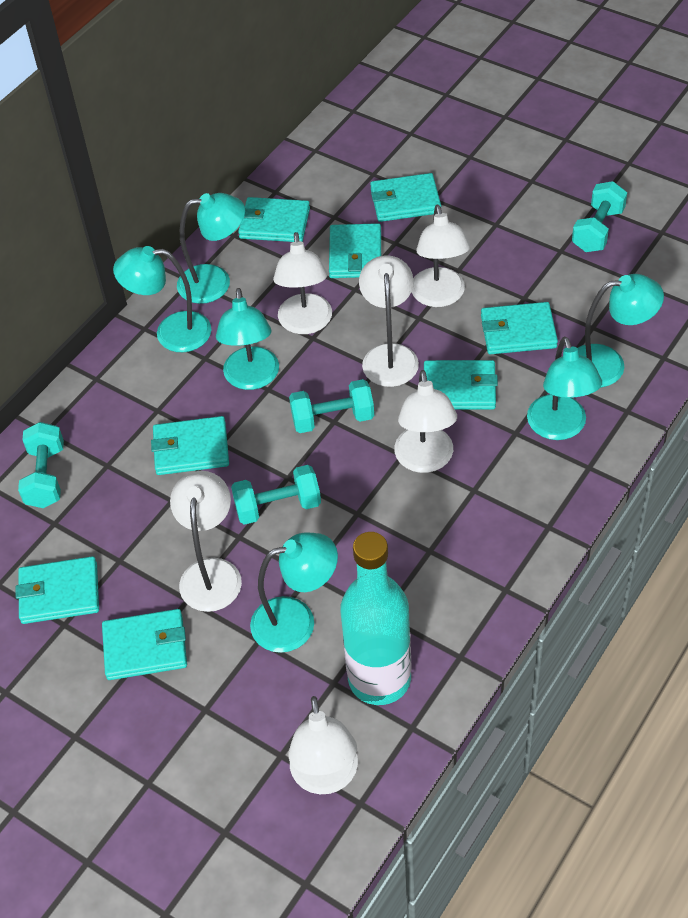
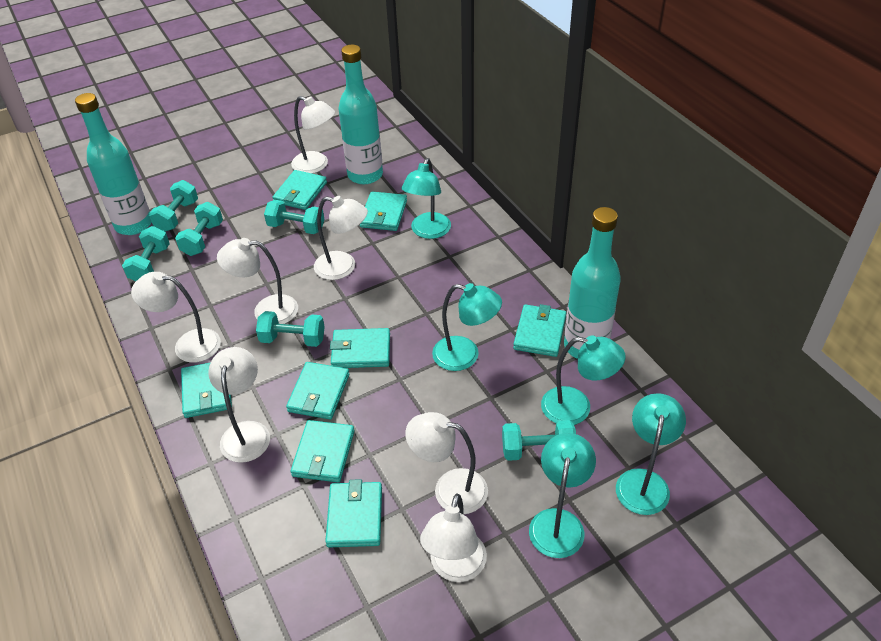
turquoise bottle: 1 -> 3
turquoise dumbbell: 4 -> 6
turquoise lamp: 6 -> 5
white lamp: 6 -> 7

